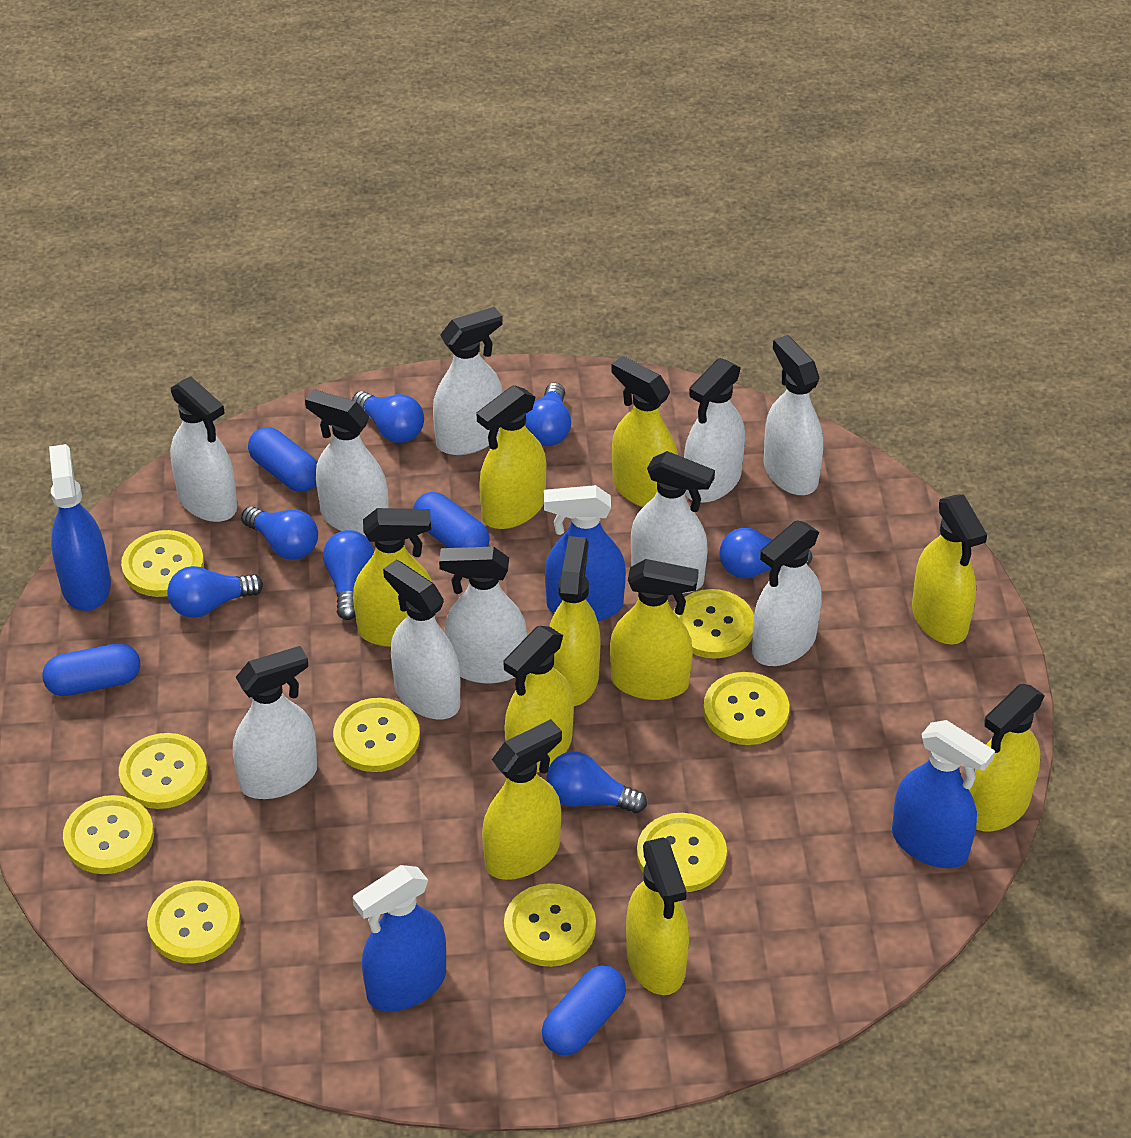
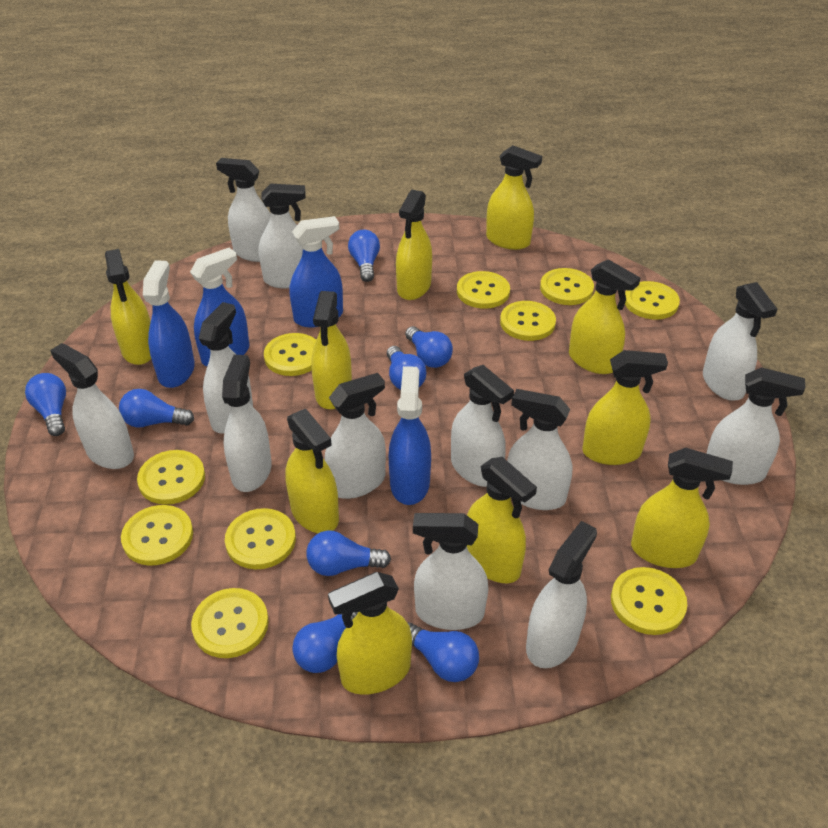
blue capsule: 4 -> 0
blue light bulb: 7 -> 8
white spray bottle: 10 -> 12
yellow button: 9 -> 10

